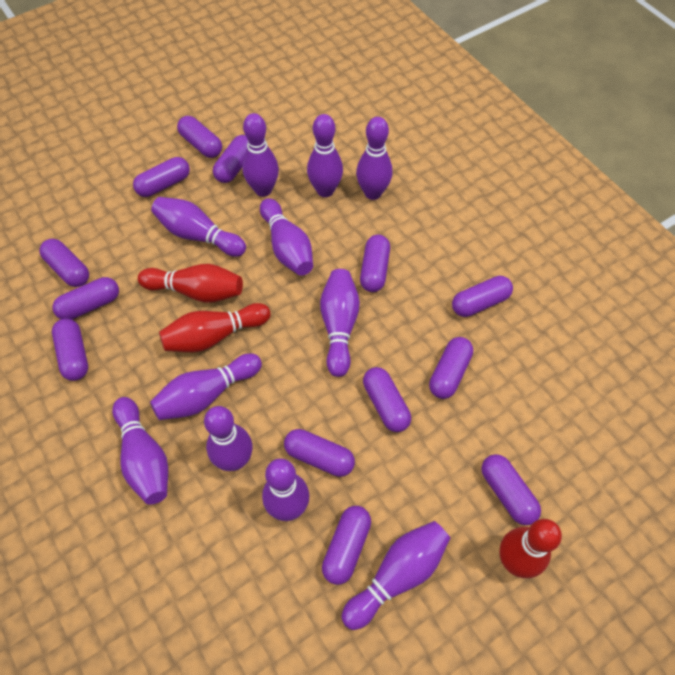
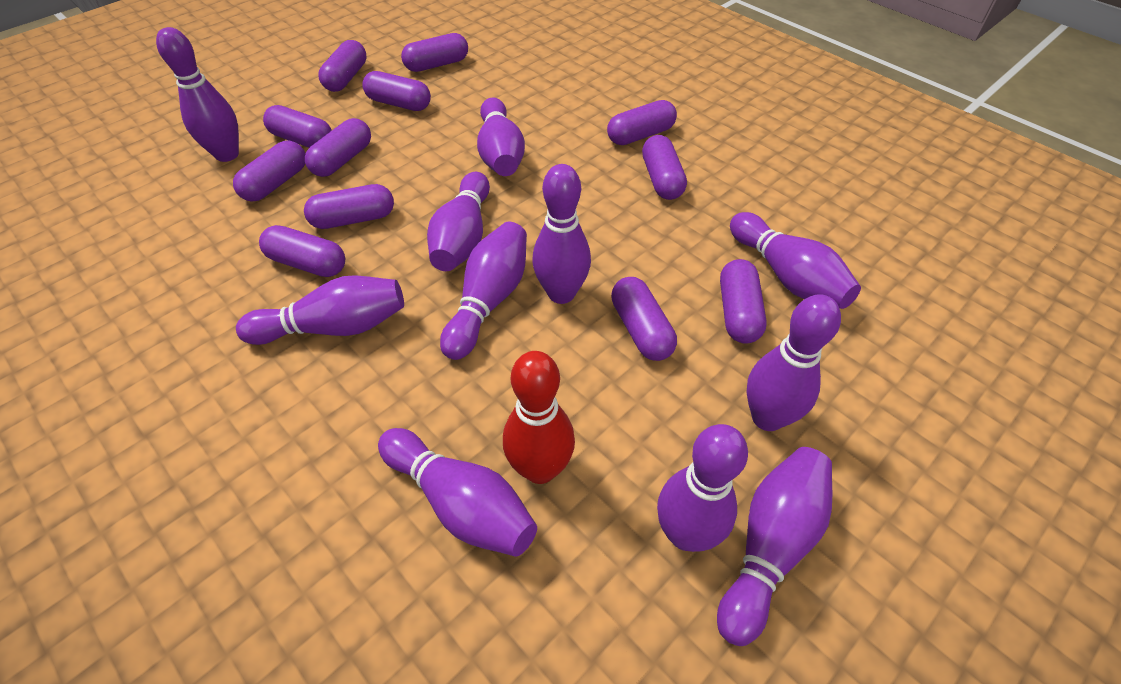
purple capsule: 13 -> 12
red bowling pin: 3 -> 1

